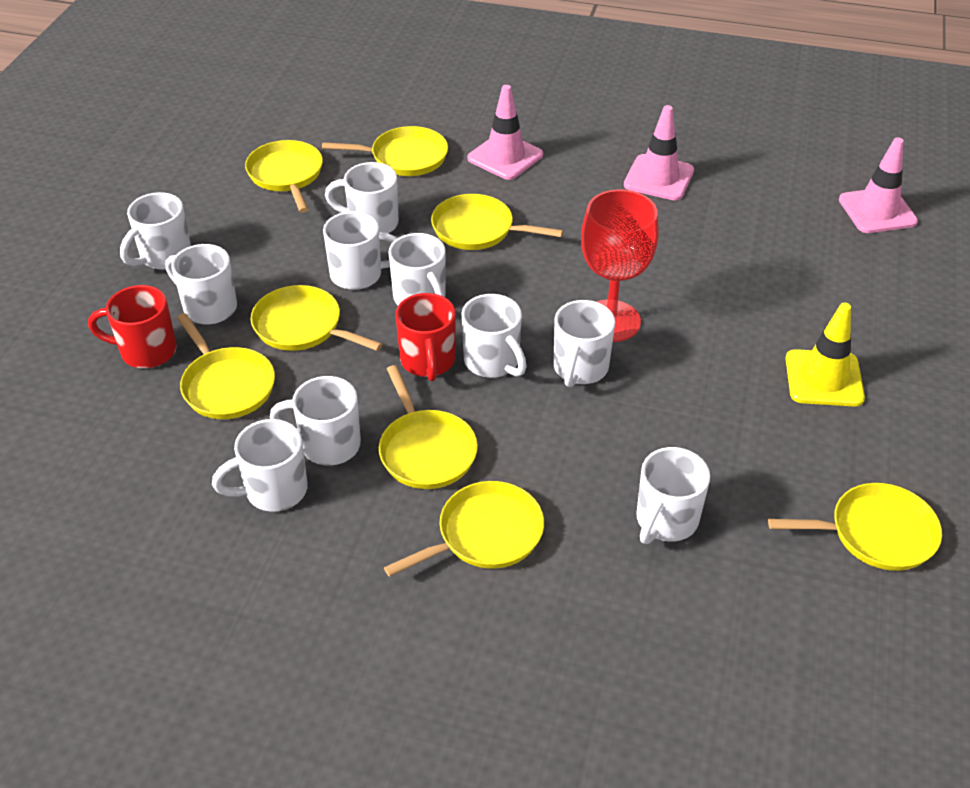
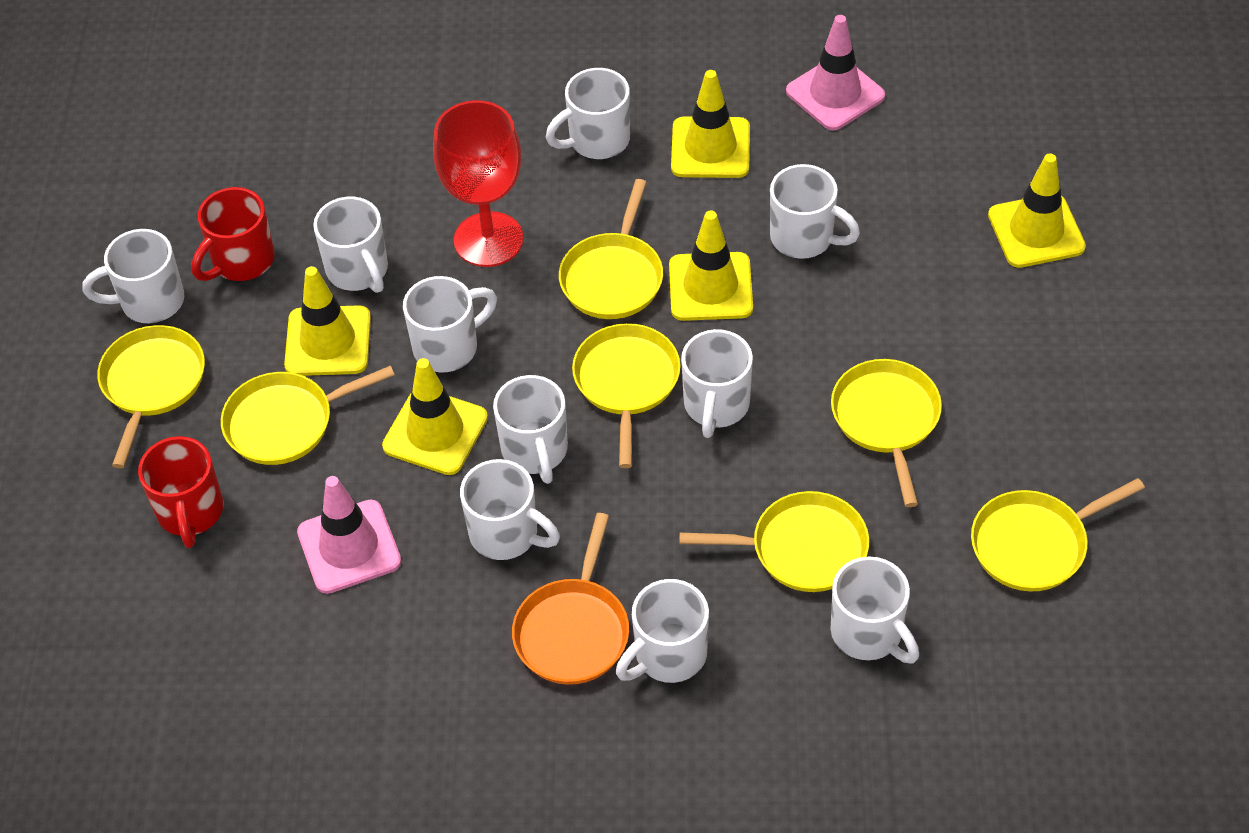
orange pan: 0 -> 1
pink traffic cone: 3 -> 2
yellow pan: 8 -> 7
yellow traffic cone: 1 -> 5

